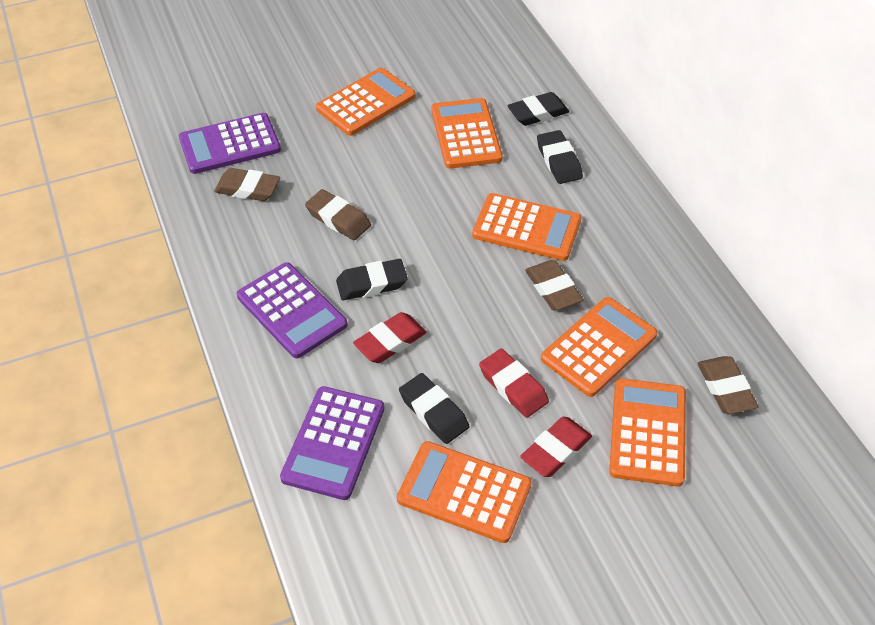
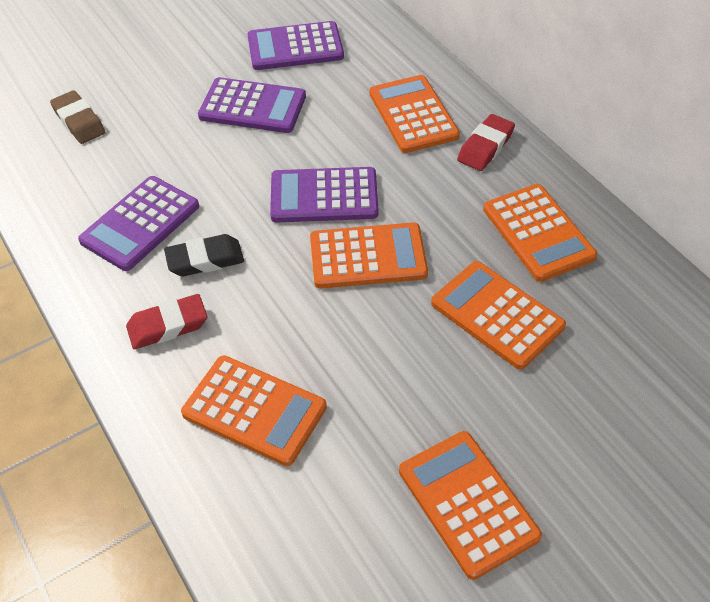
black eraser: 4 -> 1
brown eraser: 4 -> 1
purple calculator: 3 -> 4
red eraser: 3 -> 2

